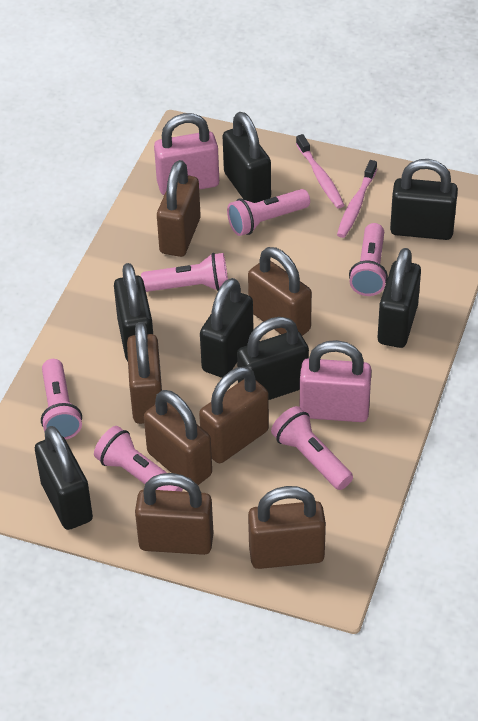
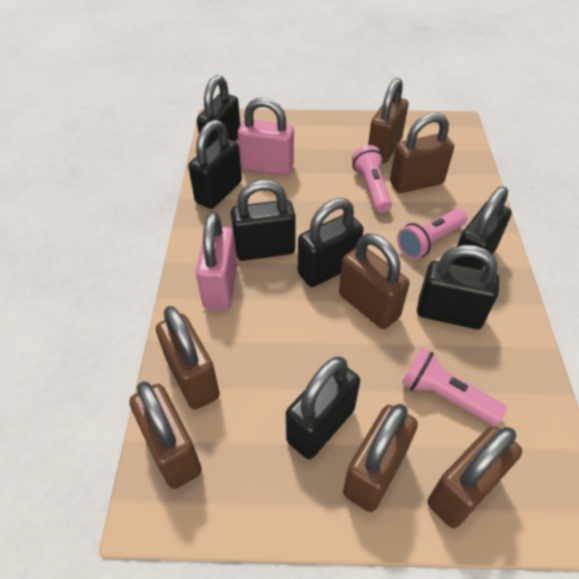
pink flashlight: 6 -> 3
pink toothbrush: 2 -> 0

